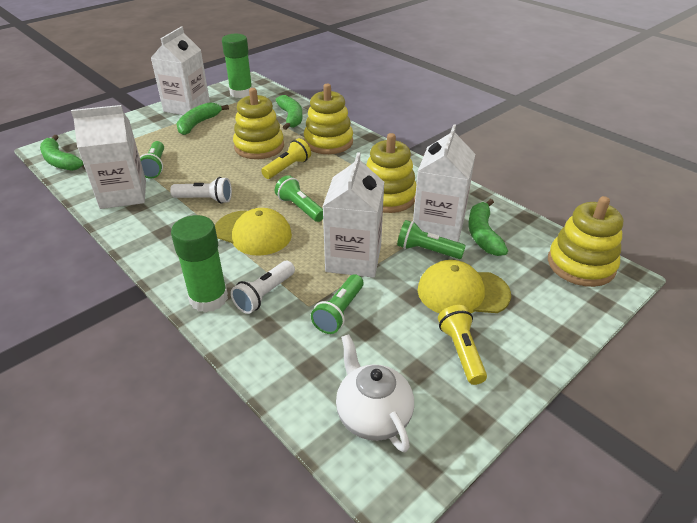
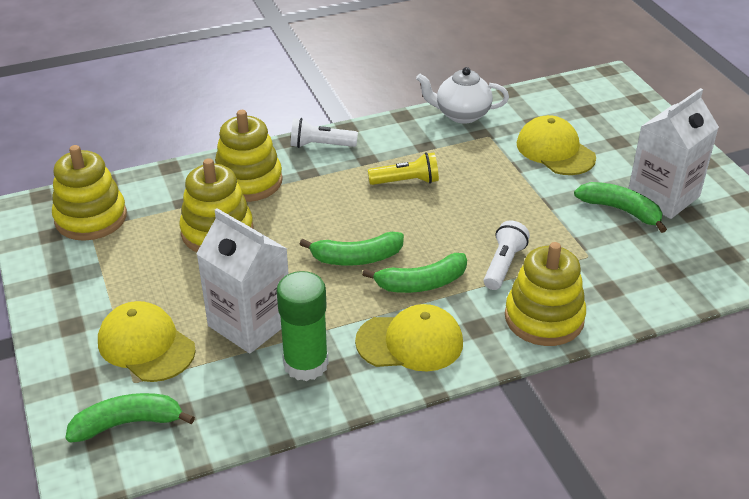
green flashlight: 4 -> 0
green glue stick: 2 -> 1
white carton: 4 -> 2
yellow cap: 2 -> 3
yellow flashlight: 2 -> 1

